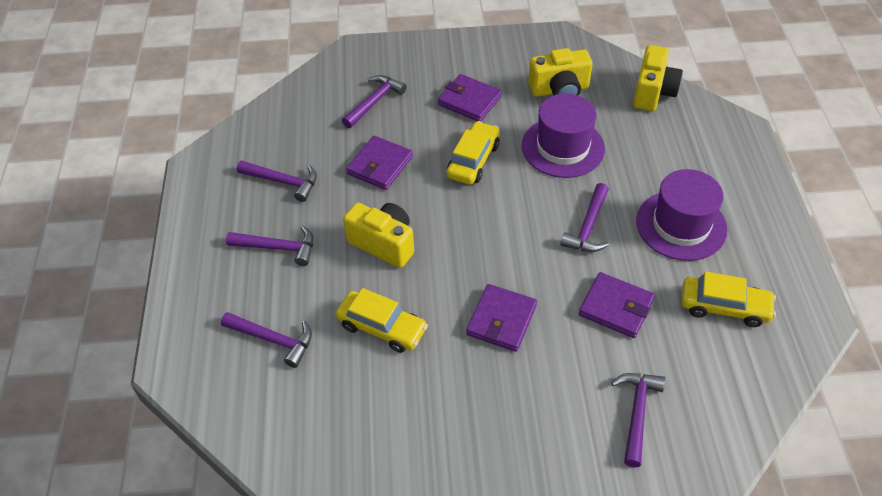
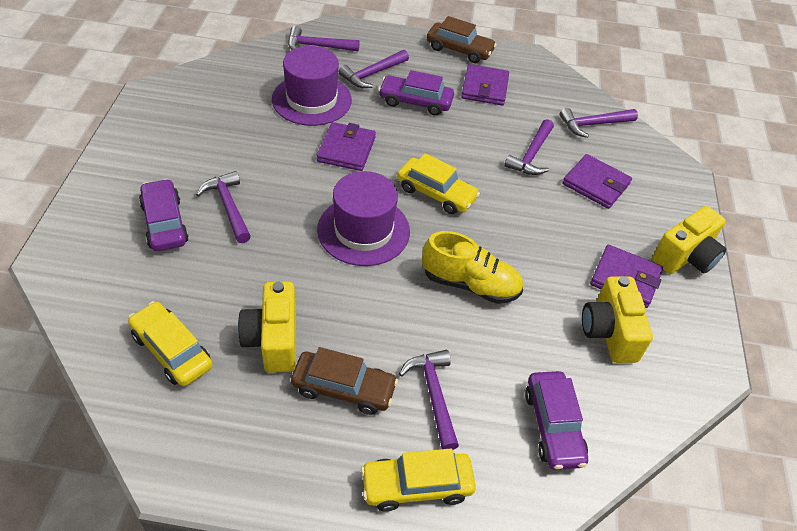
brown car: 0 -> 2
purple car: 0 -> 3
yellow shoe: 0 -> 1

